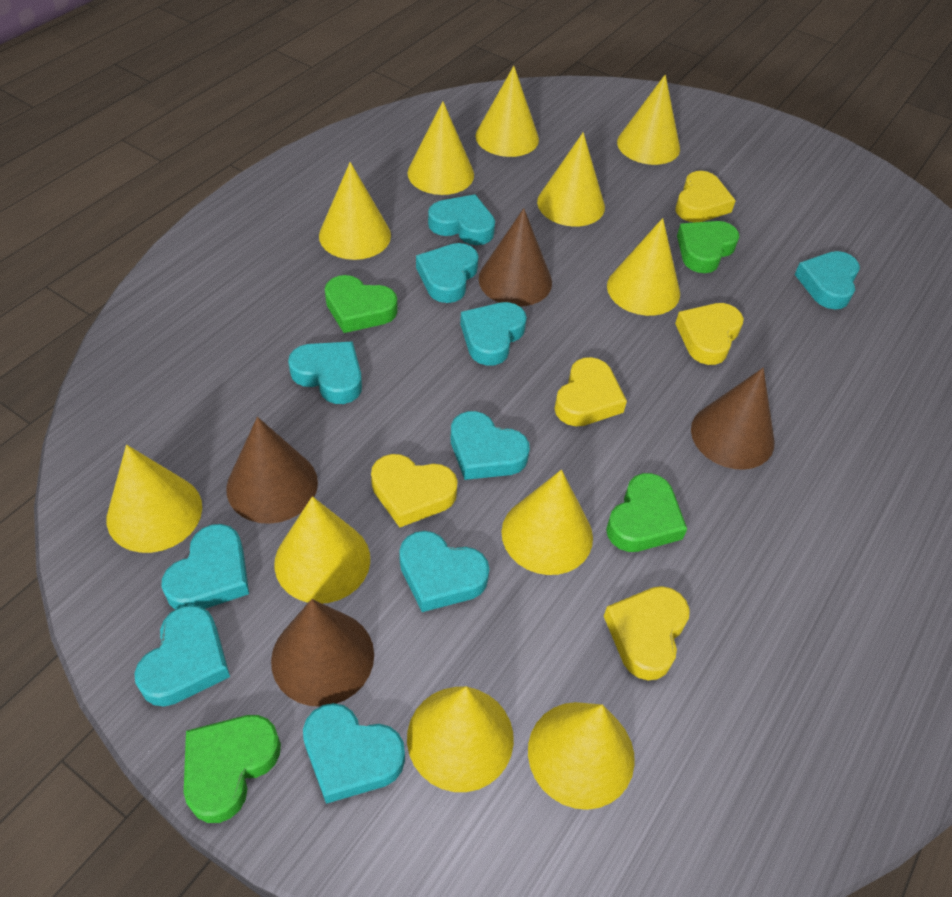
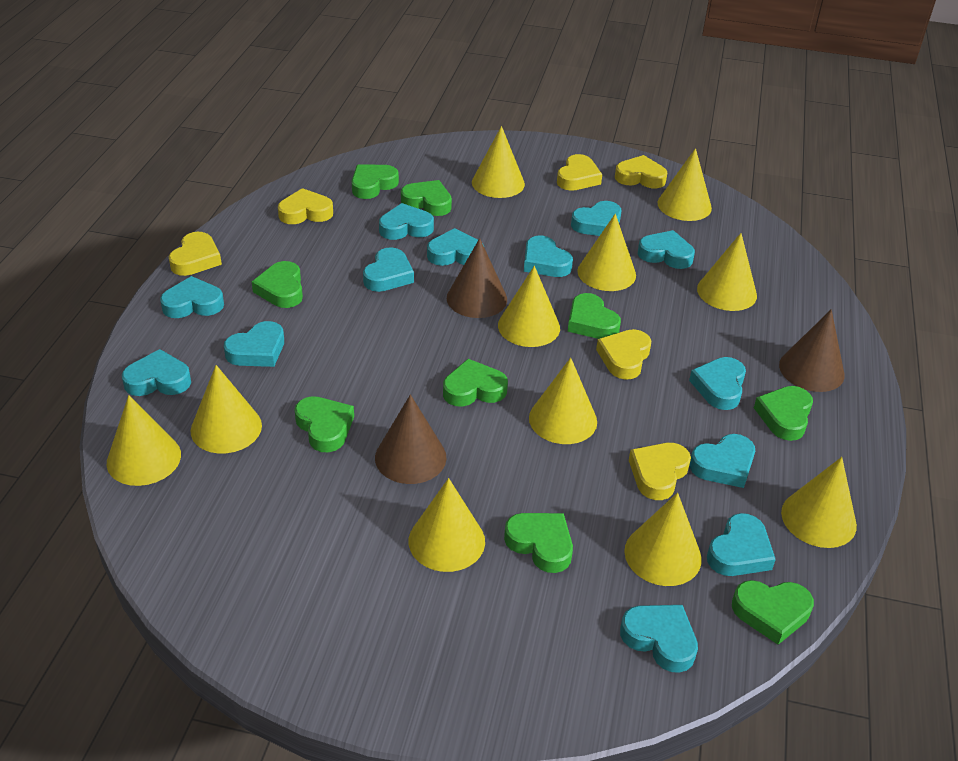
brown cone: 4 -> 3
green heart: 4 -> 9
turquoise heart: 10 -> 13
yellow heart: 5 -> 6

